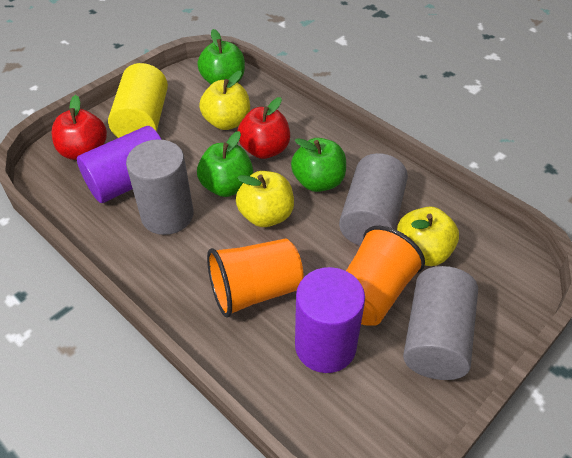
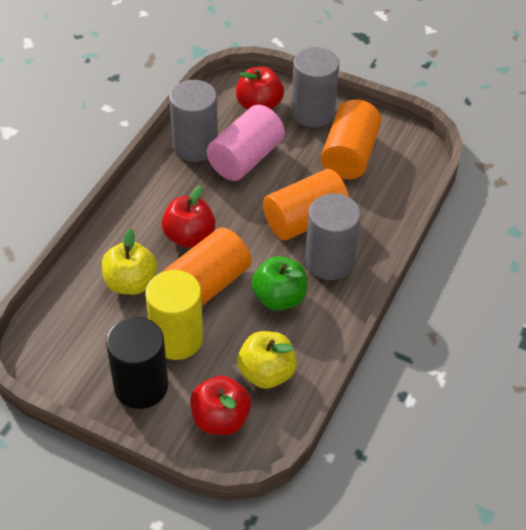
black cylinder: 0 -> 1
green apple: 3 -> 1
orange cup: 2 -> 0
orange cylinder: 0 -> 3
pink cylinder: 0 -> 1
purple cylinder: 2 -> 0
red apple: 2 -> 3
yellow apple: 3 -> 2

